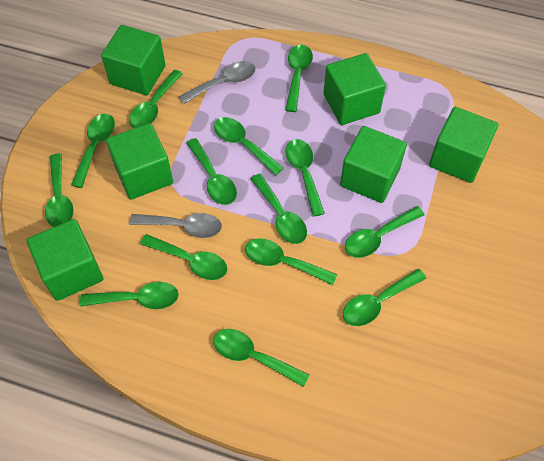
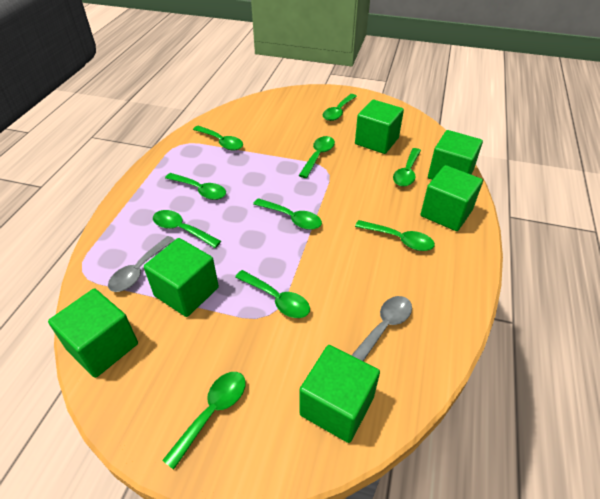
green spoon: 14 -> 10

